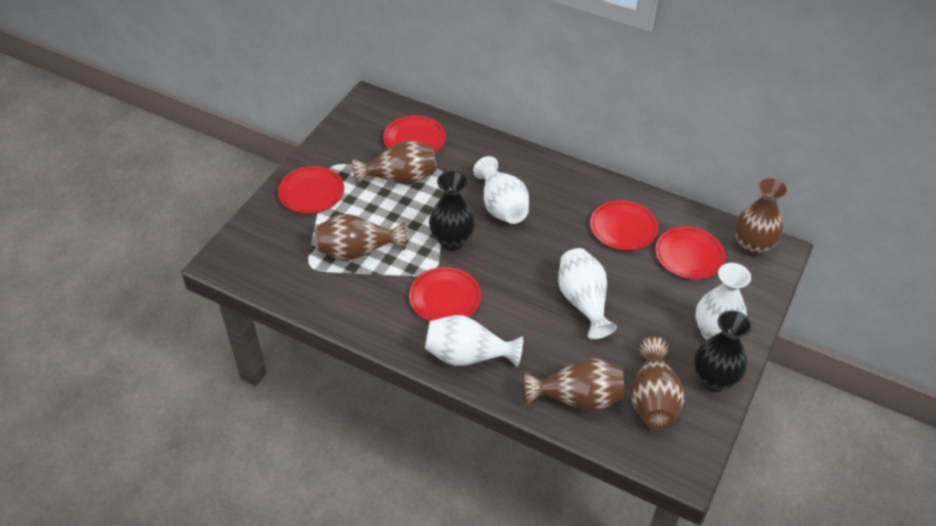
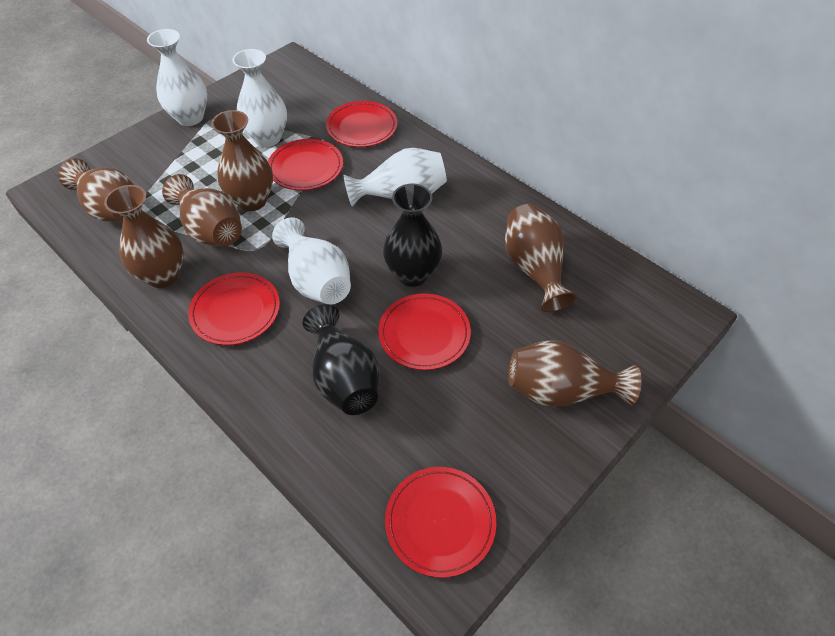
brown vase: 5 -> 6

